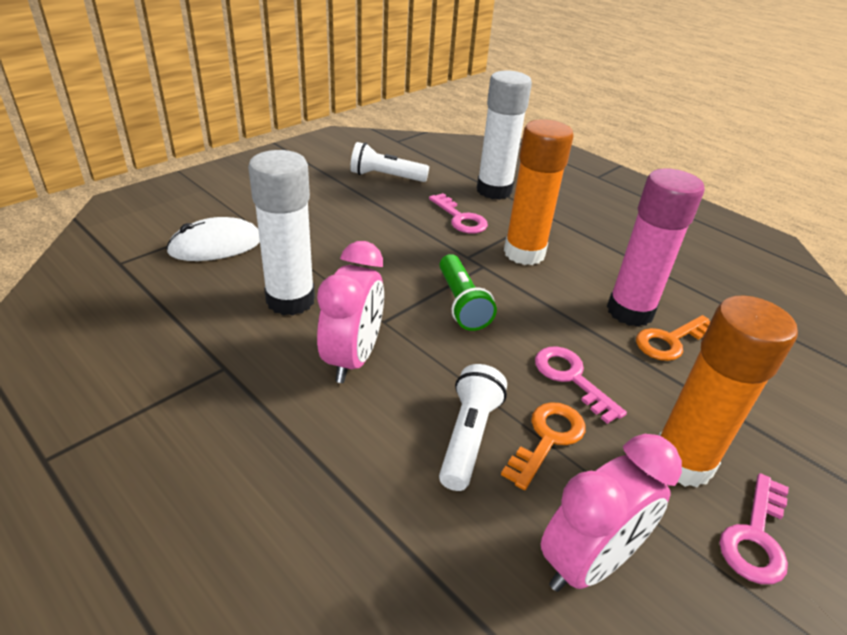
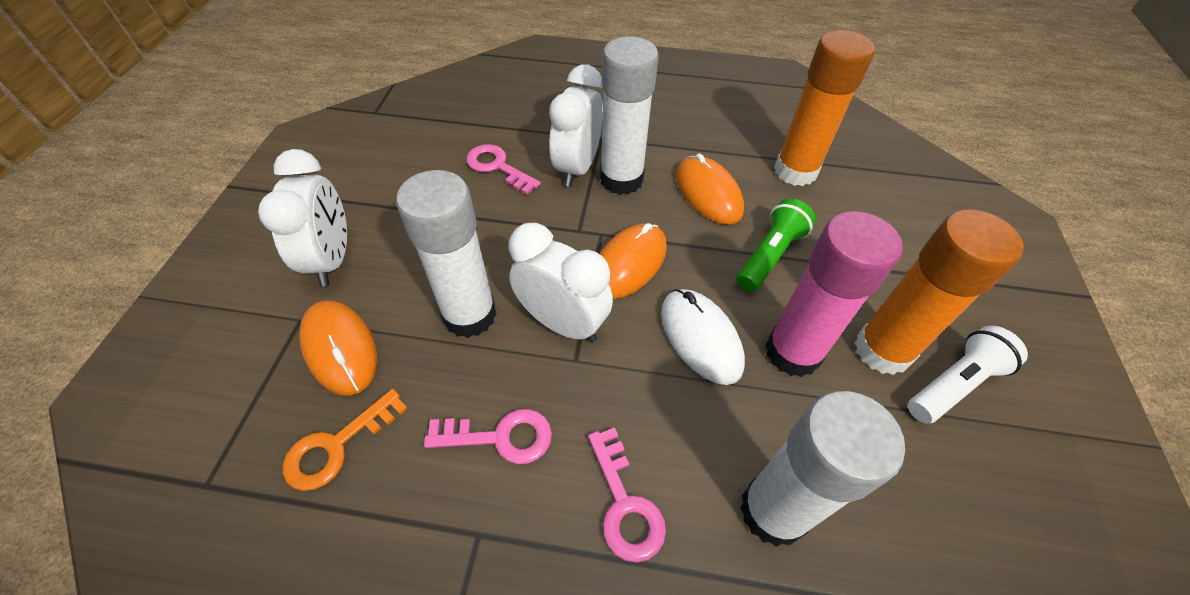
orange key: 2 -> 1
orange mouse: 0 -> 3
pink clock: 2 -> 0
white clock: 0 -> 3
white flashlight: 2 -> 1
white glue stick: 2 -> 3

